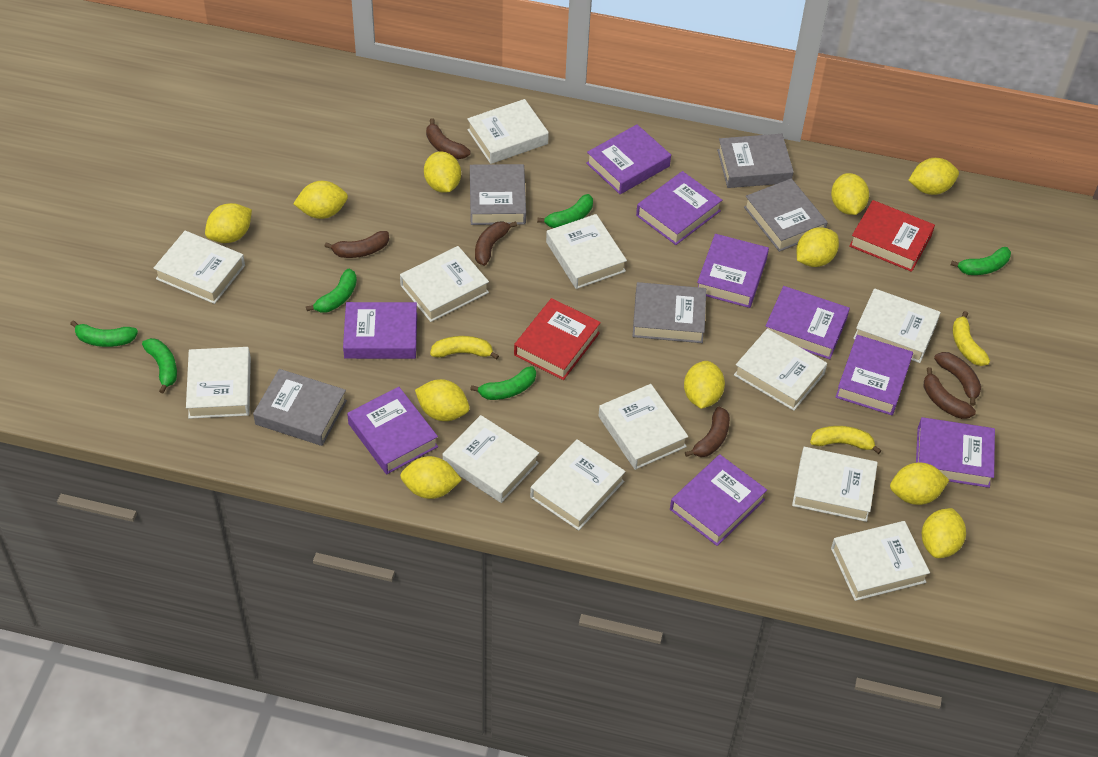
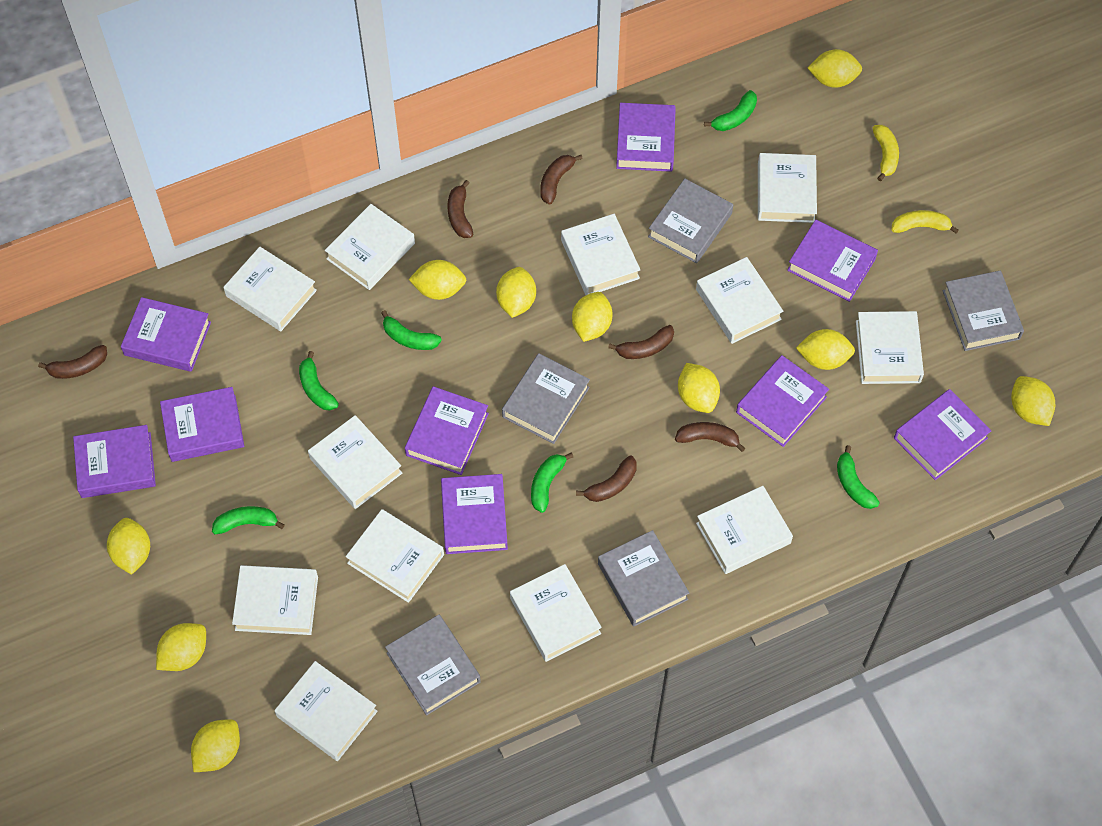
red book: 2 -> 0
yellow banana: 3 -> 2
yellow lemon: 11 -> 10

